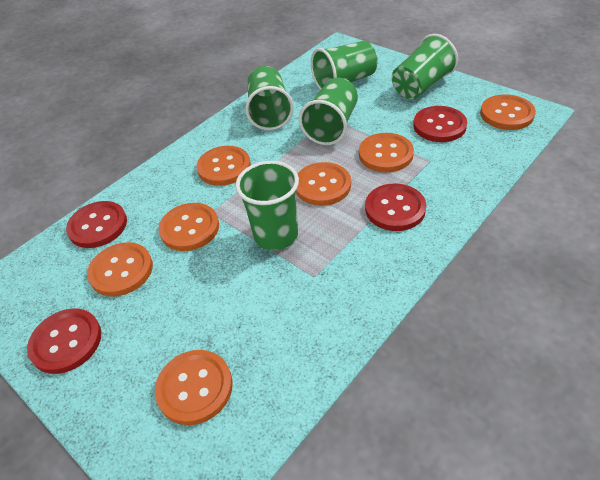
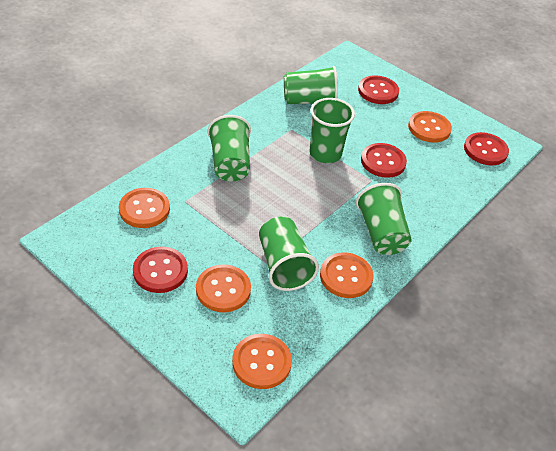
orange button: 7 -> 5

